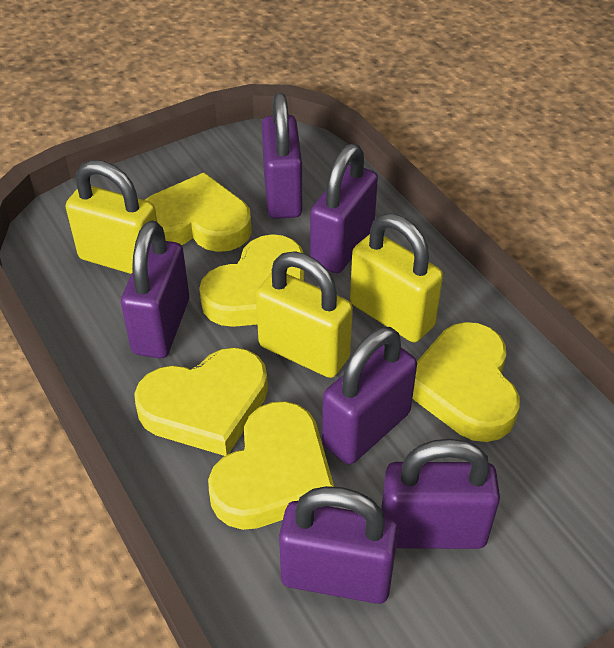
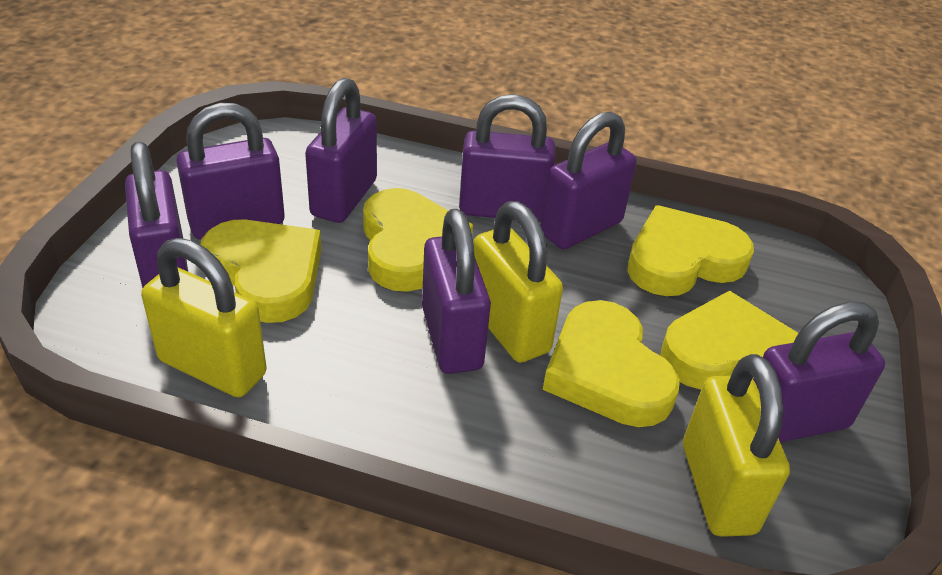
purple padlock: 6 -> 7

